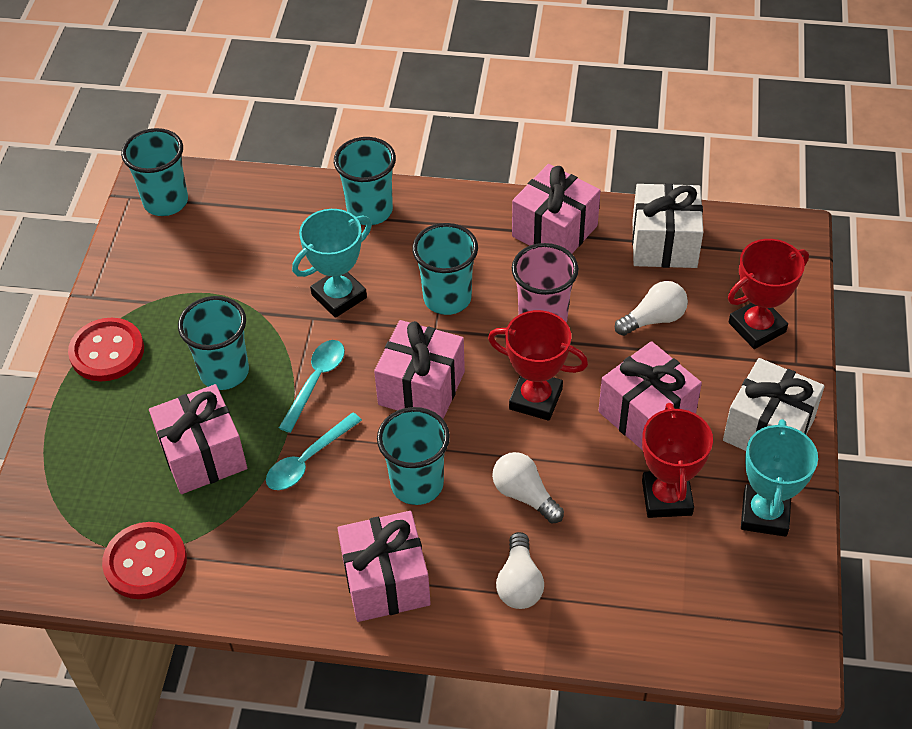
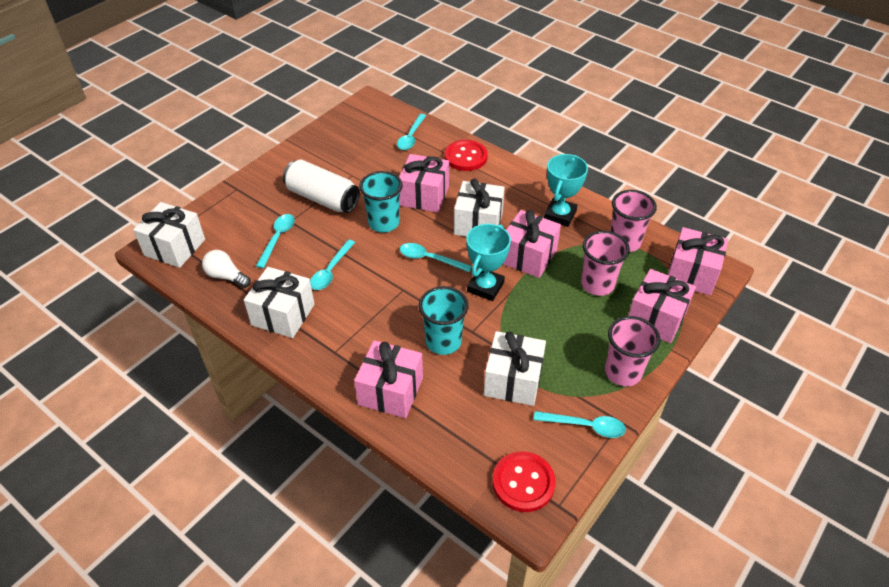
pink cup: 1 -> 3
red trophy: 3 -> 0
turquoise cup: 5 -> 2
turquoise spoon: 2 -> 5
white can: 0 -> 1
white gift: 2 -> 4
white light bulb: 3 -> 1

